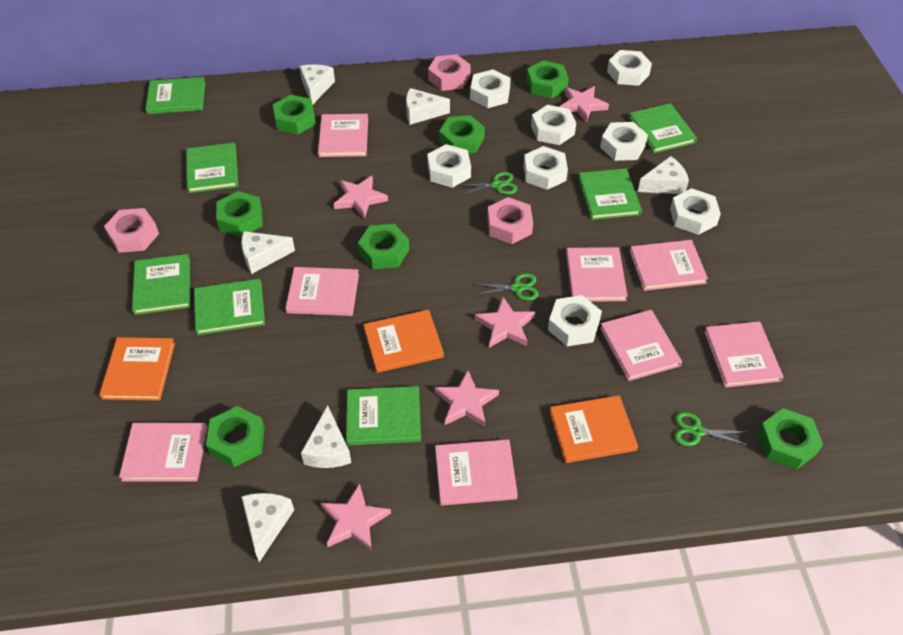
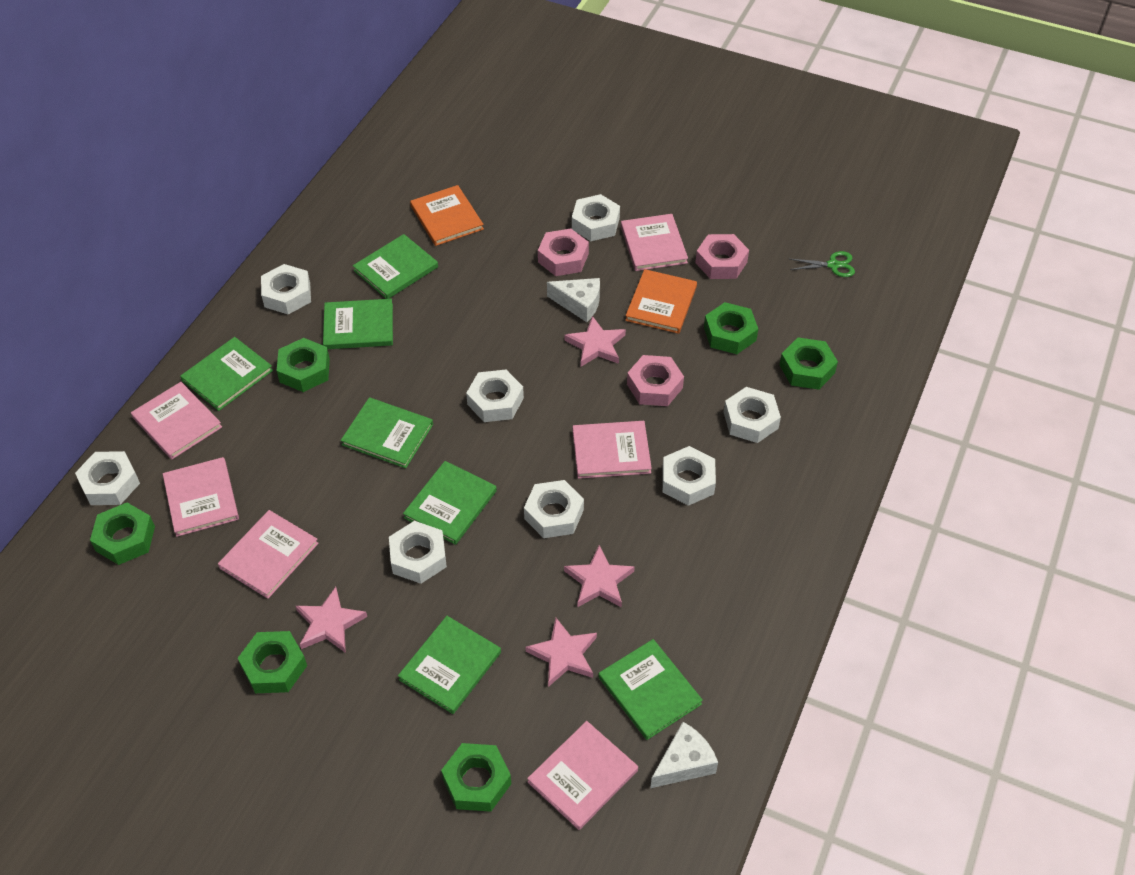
green nut: 7 -> 6
green scissors: 3 -> 1
orange book: 3 -> 2
pink book: 8 -> 6
pink star: 5 -> 4
white cheese: 6 -> 2

